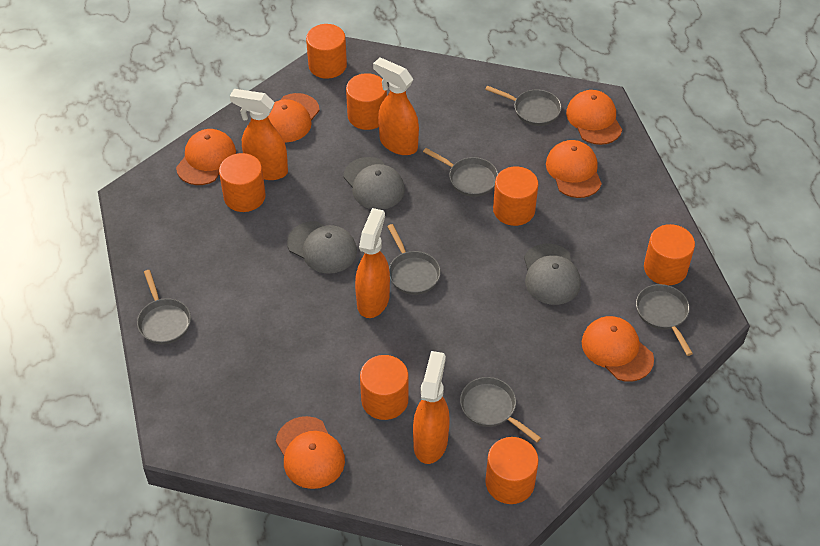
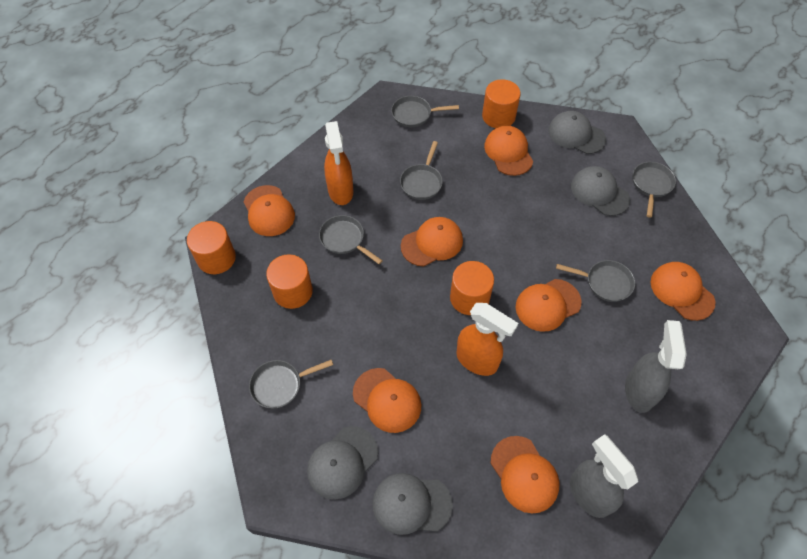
grey cap: 3 -> 4
grey spray bottle: 0 -> 2
orange cap: 6 -> 7
orange cylinder: 7 -> 4
orange spray bottle: 4 -> 2

